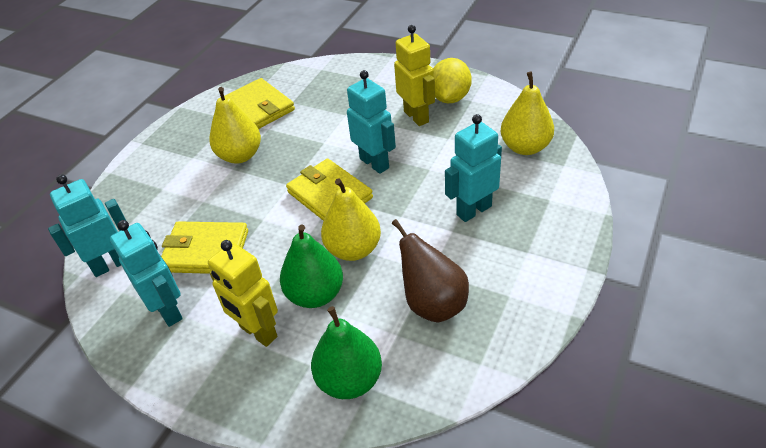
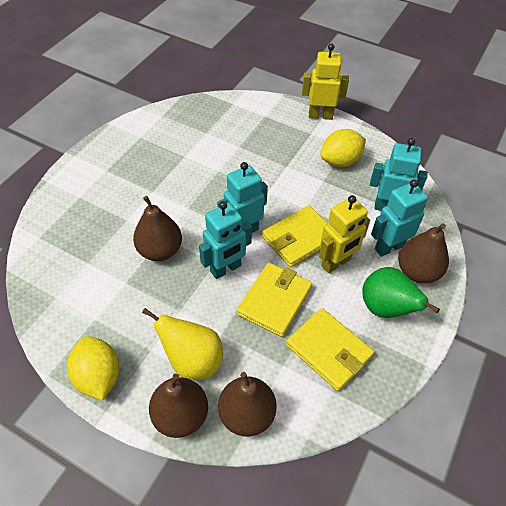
brown pear: 1 -> 4
green pear: 2 -> 1
yellow lemon: 1 -> 2
yellow pear: 3 -> 1

